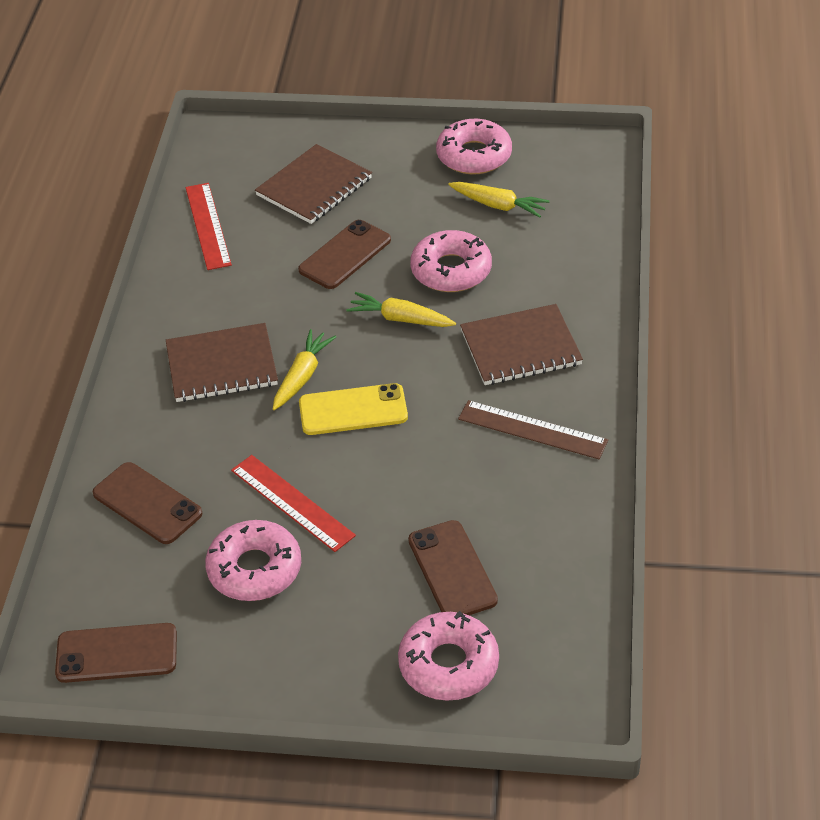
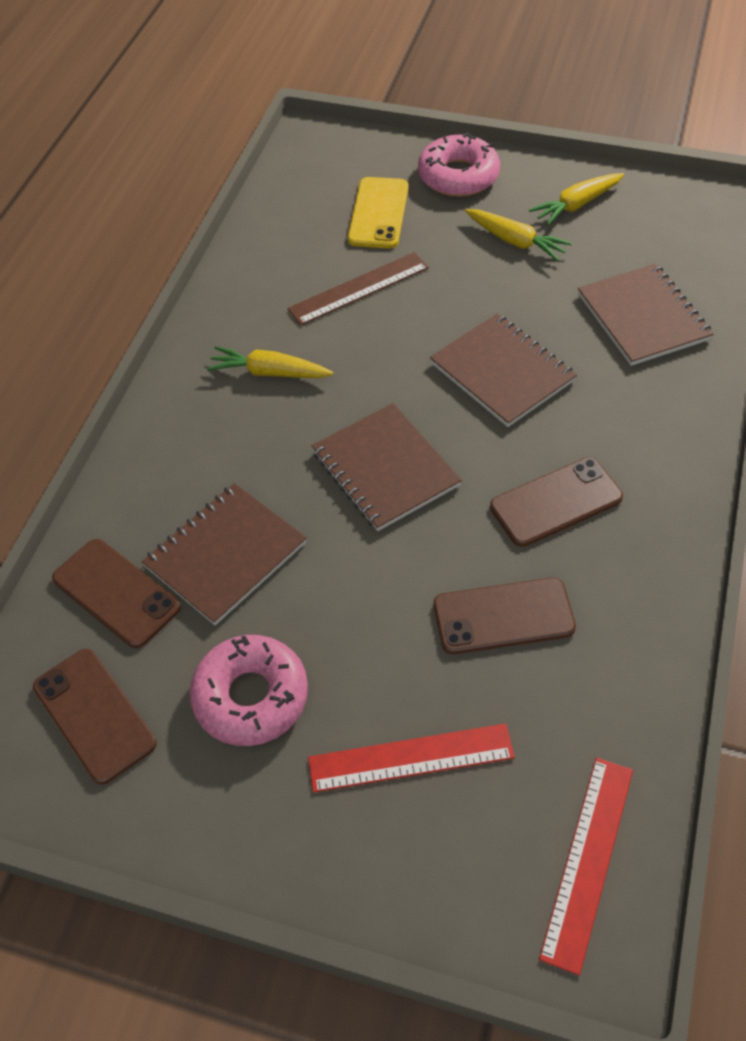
brown notebook: 3 -> 4
pink donut: 4 -> 2

